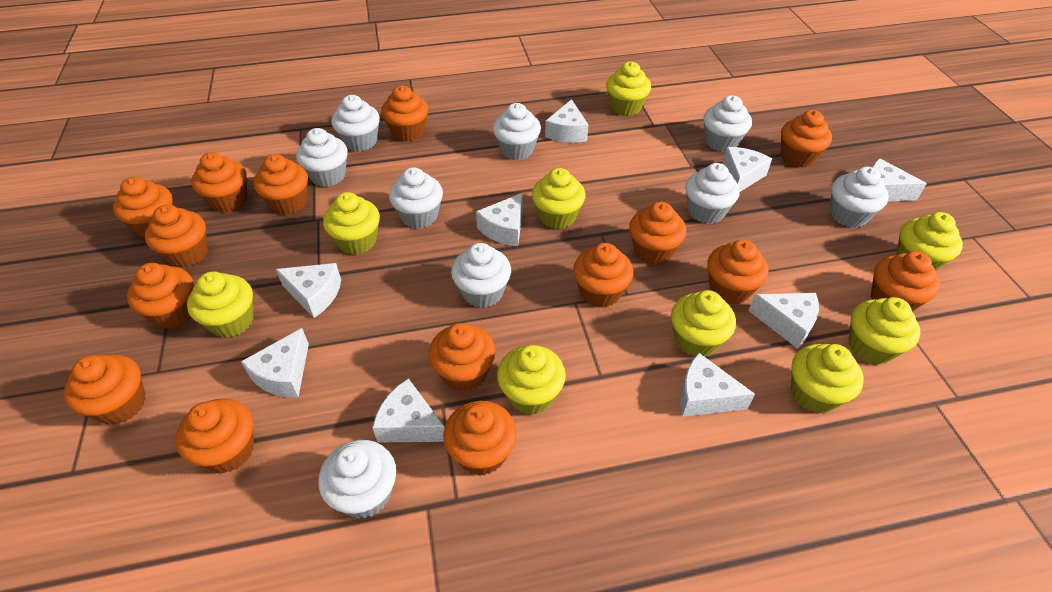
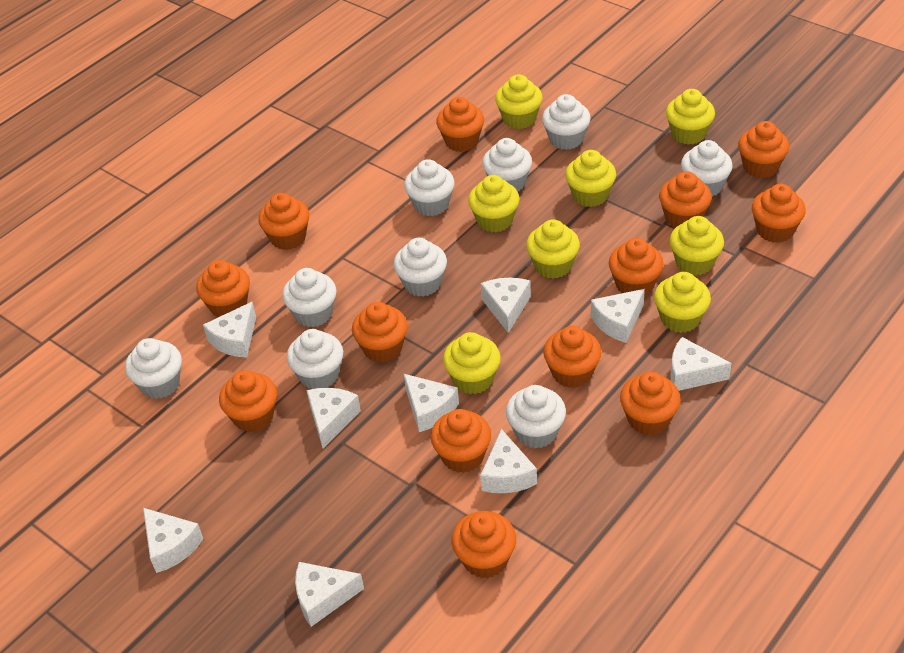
orange cupcake: 15 -> 13
yellow cupcake: 9 -> 8

